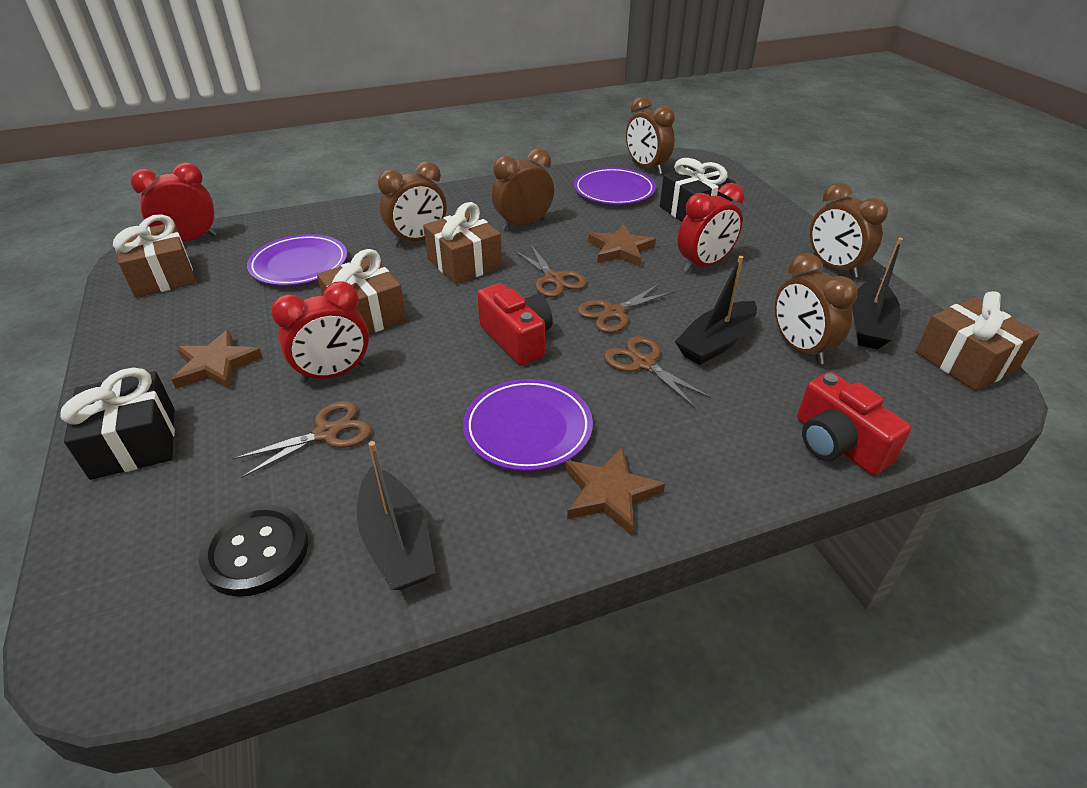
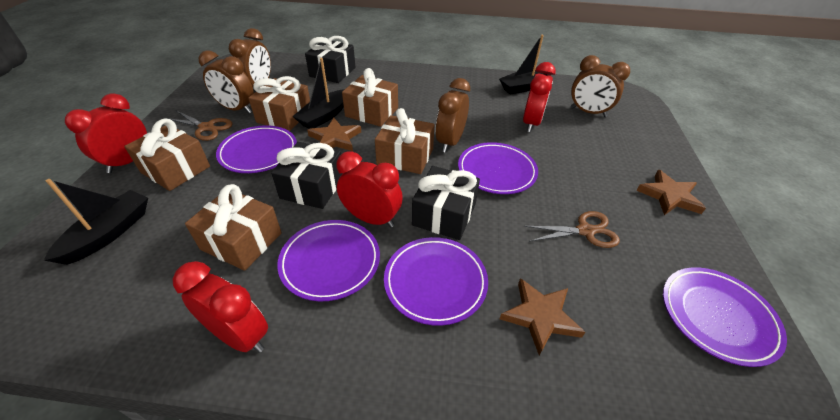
black button: 1 -> 0
black gift: 2 -> 3
brown clock: 5 -> 4
brown gift: 4 -> 5
brown scissors: 4 -> 2
purple plate: 3 -> 5
red camera: 2 -> 0
red clock: 3 -> 4

